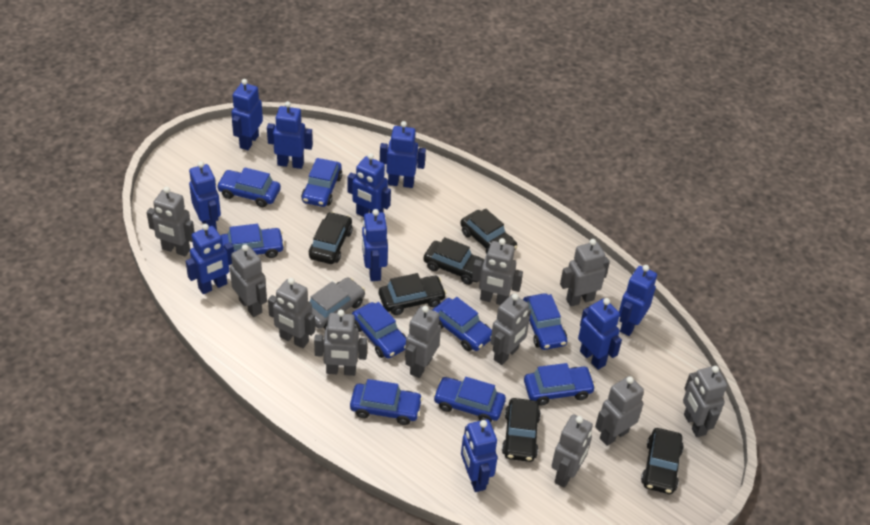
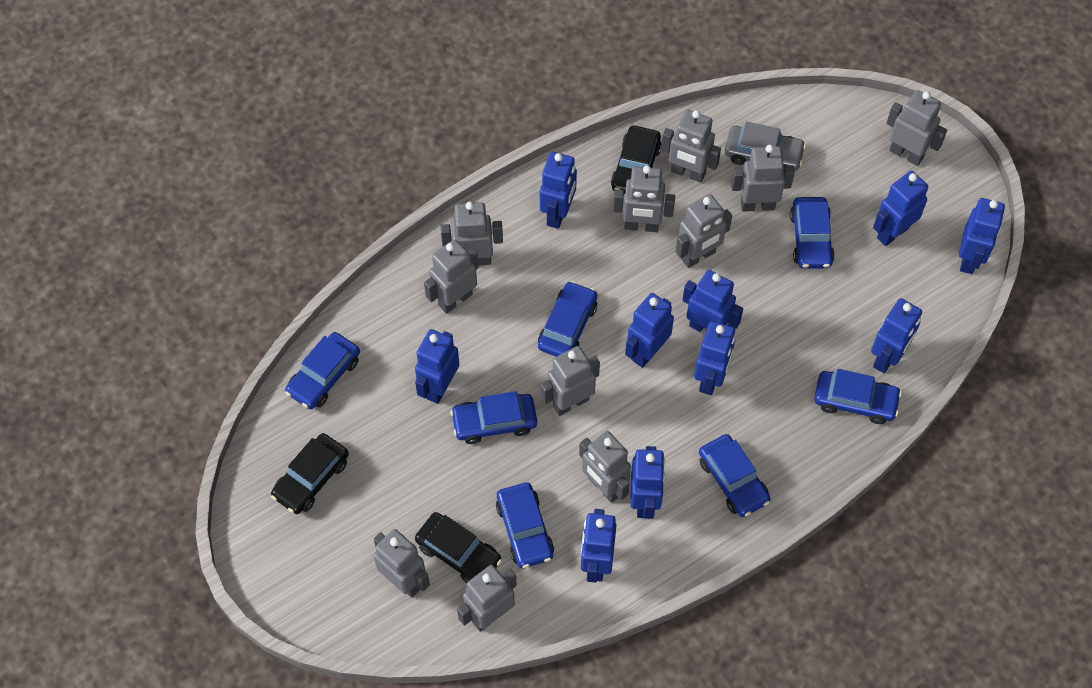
black car: 6 -> 3
blue car: 9 -> 7

